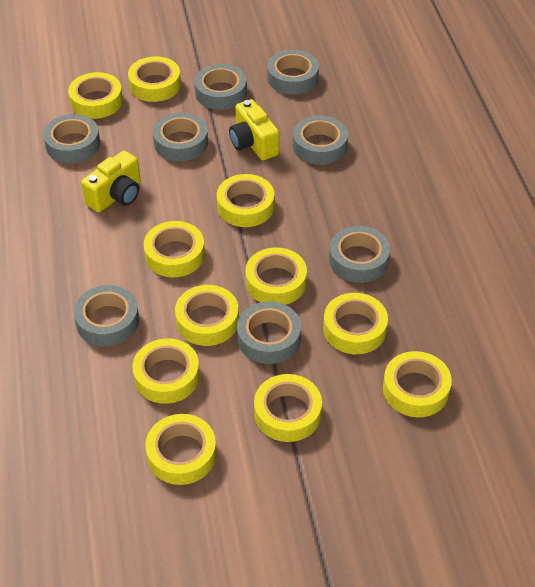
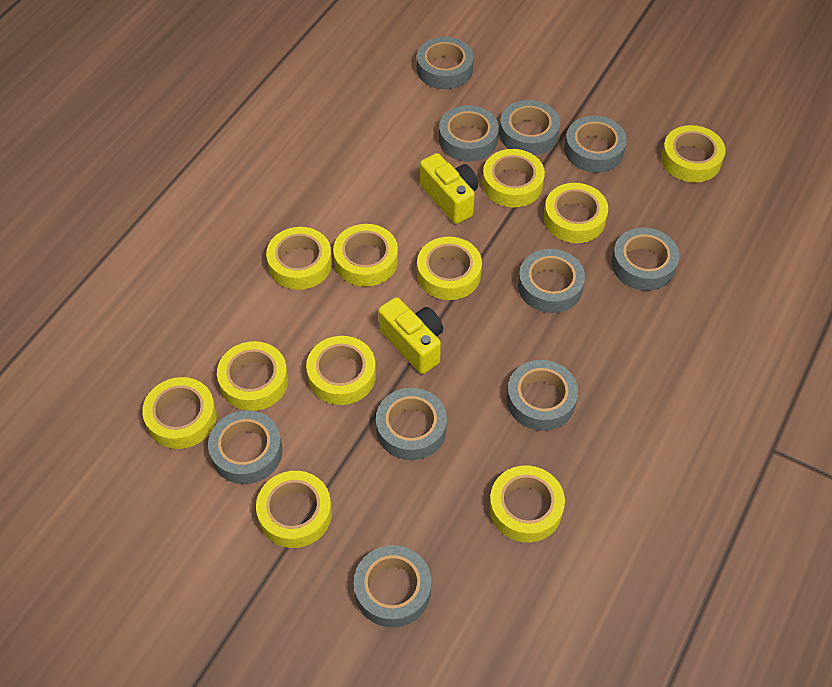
grey tape: 8 -> 10

